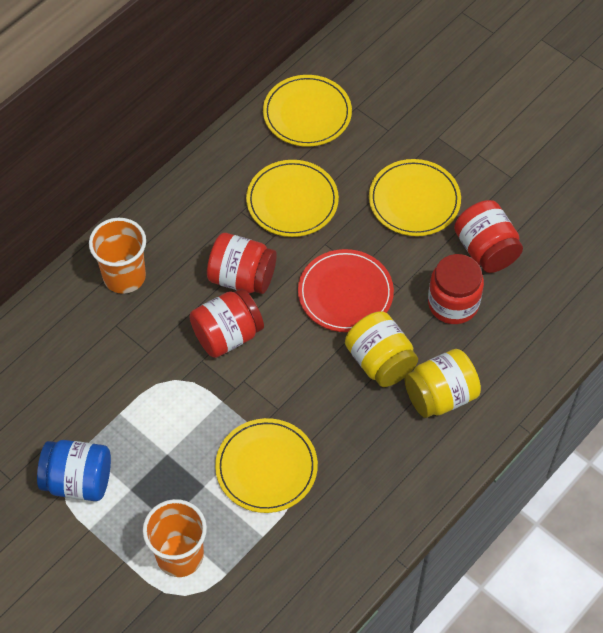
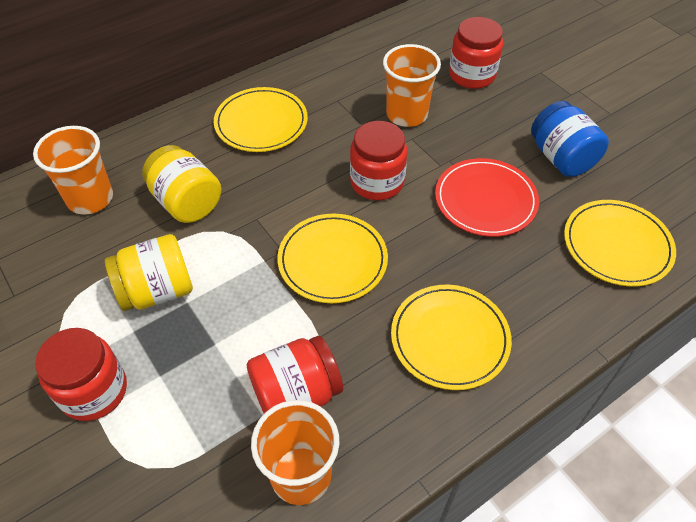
orange cup: 2 -> 3

